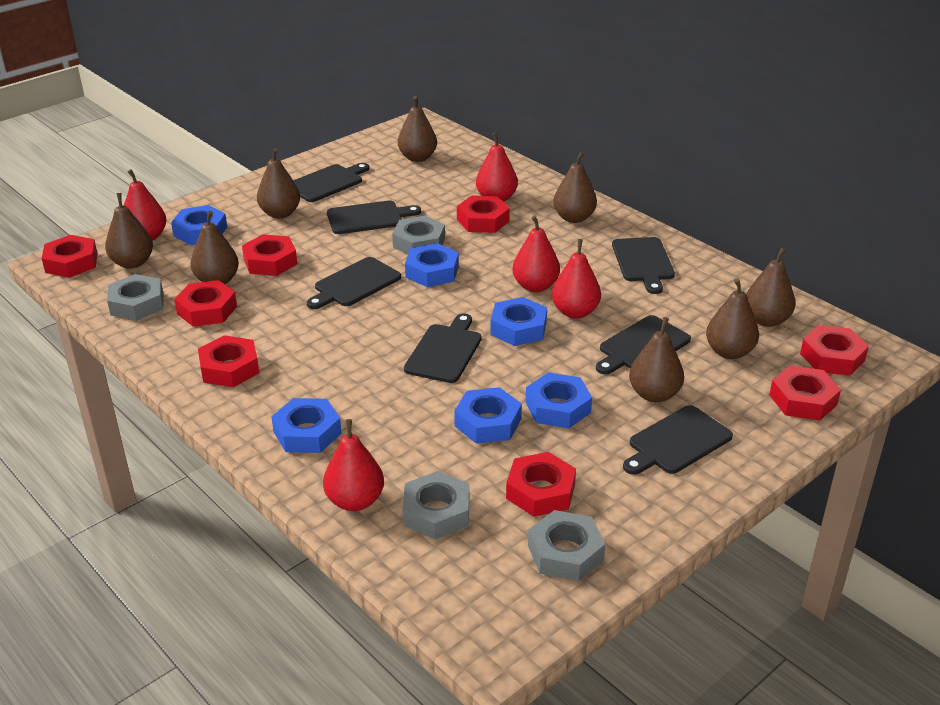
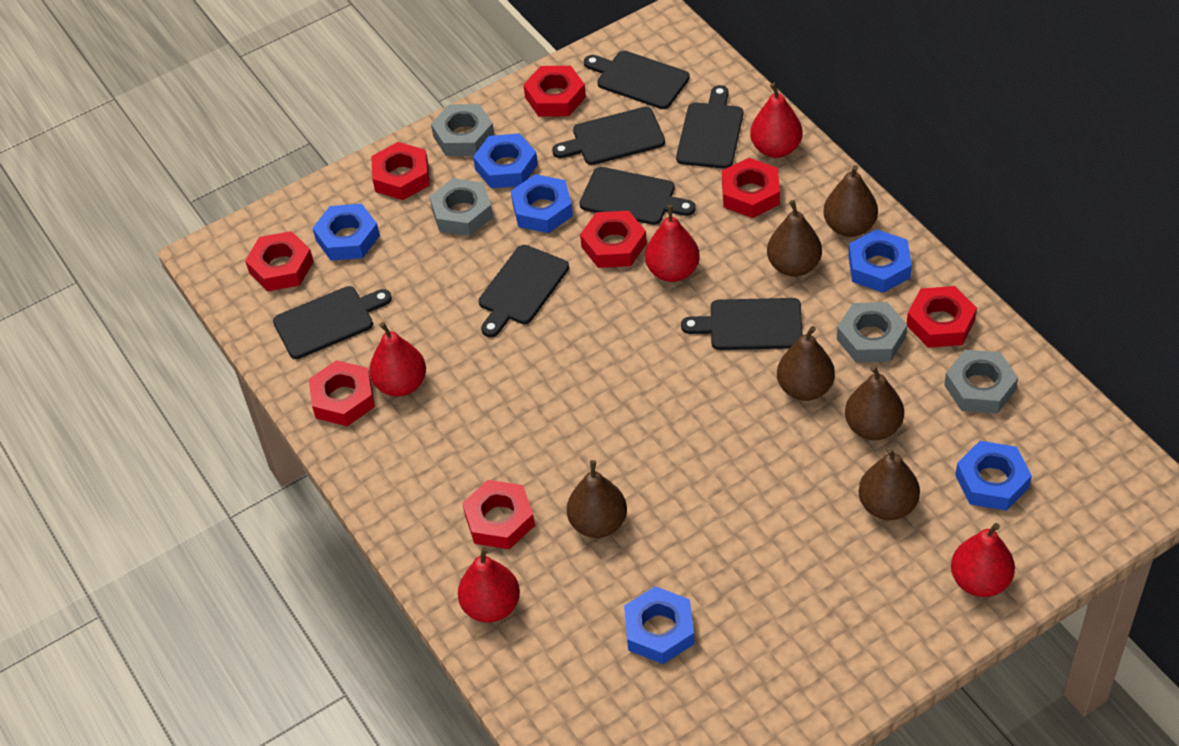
brown pear: 8 -> 6

